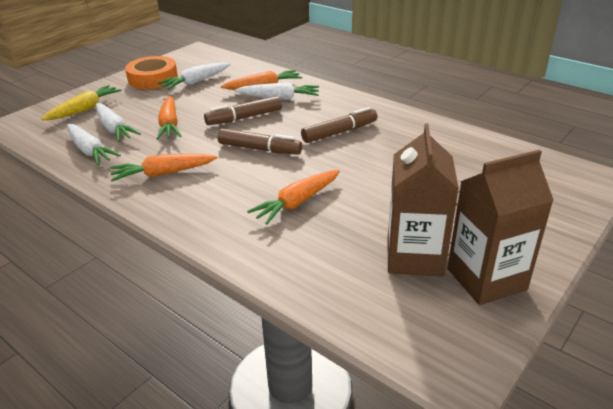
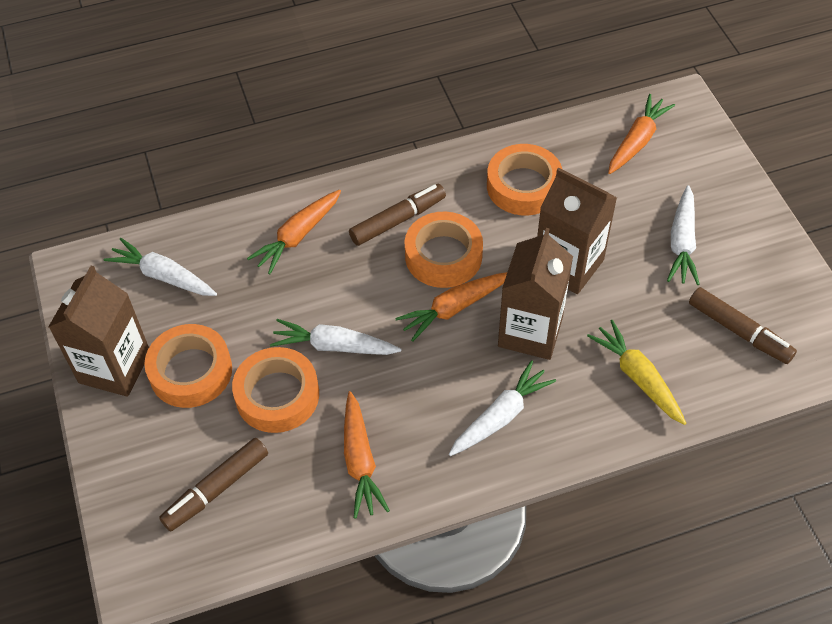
brown carton: 2 -> 3
orange tape: 1 -> 4

